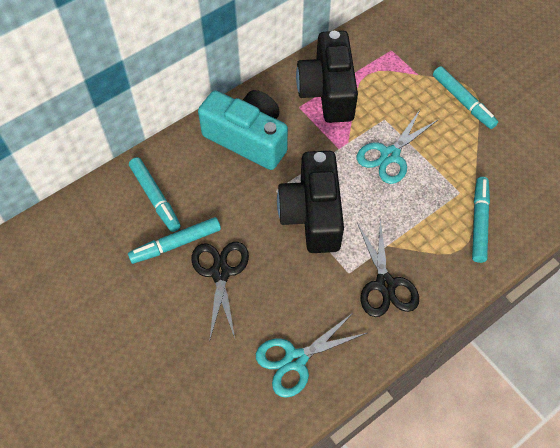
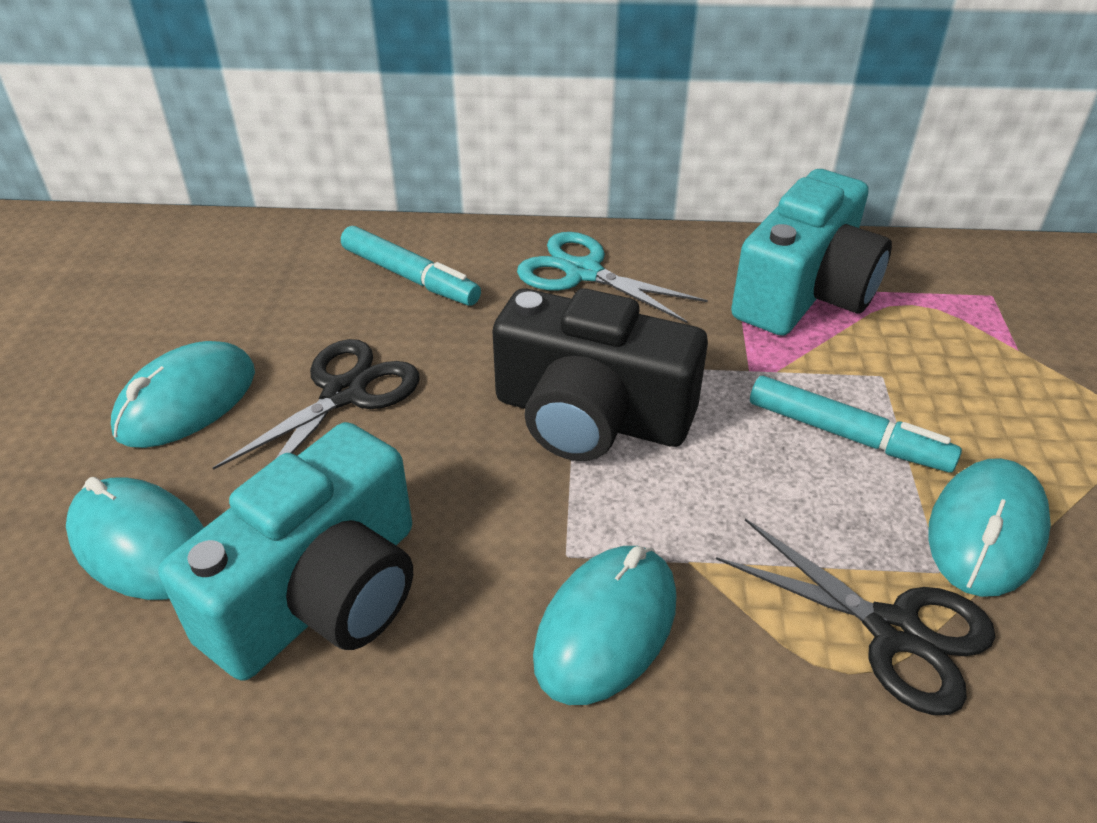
black camera: 2 -> 1
turquoise camera: 1 -> 2
turquoise marker: 4 -> 2
turquoise mouse: 0 -> 4
turquoise scissors: 2 -> 1

